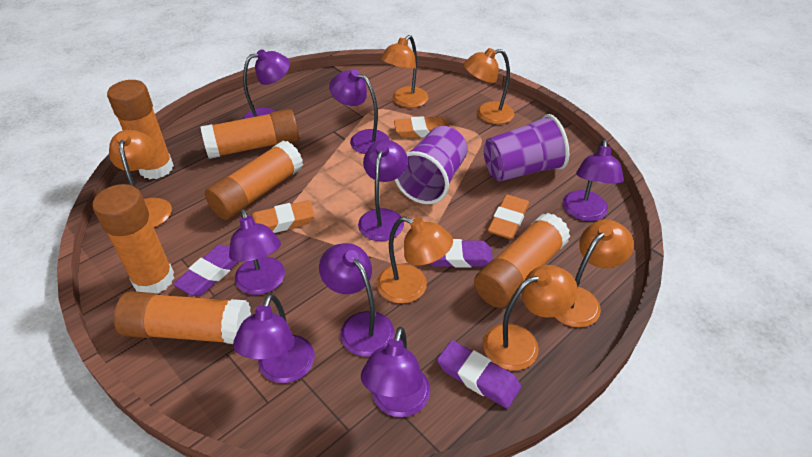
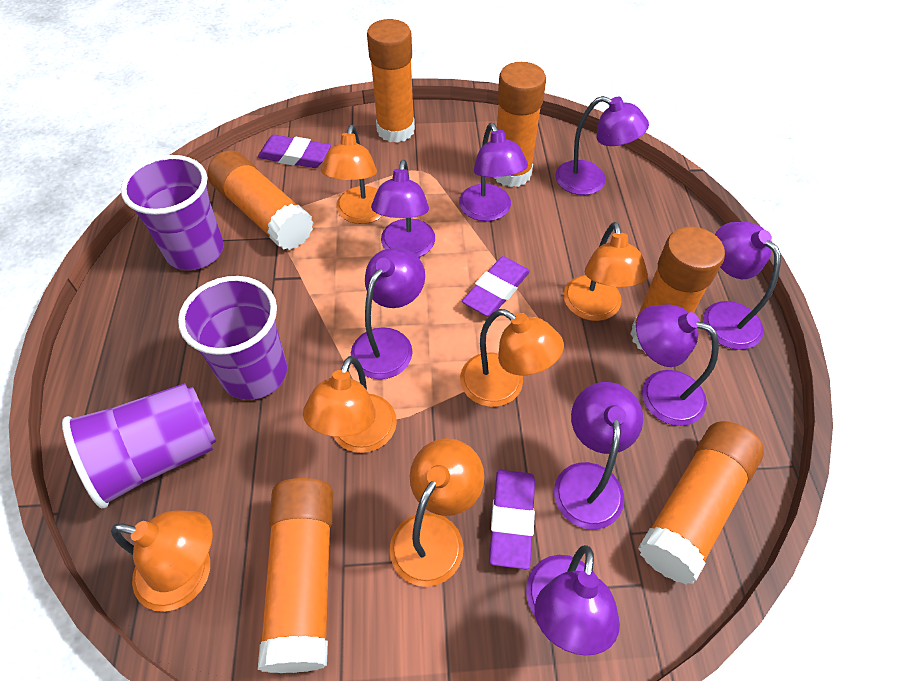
orange eraser: 3 -> 0
purple cup: 2 -> 3

